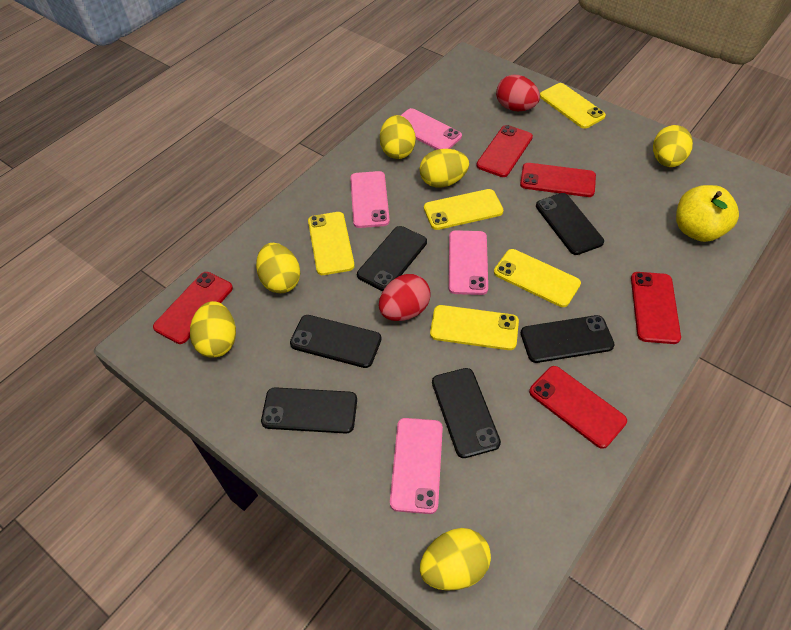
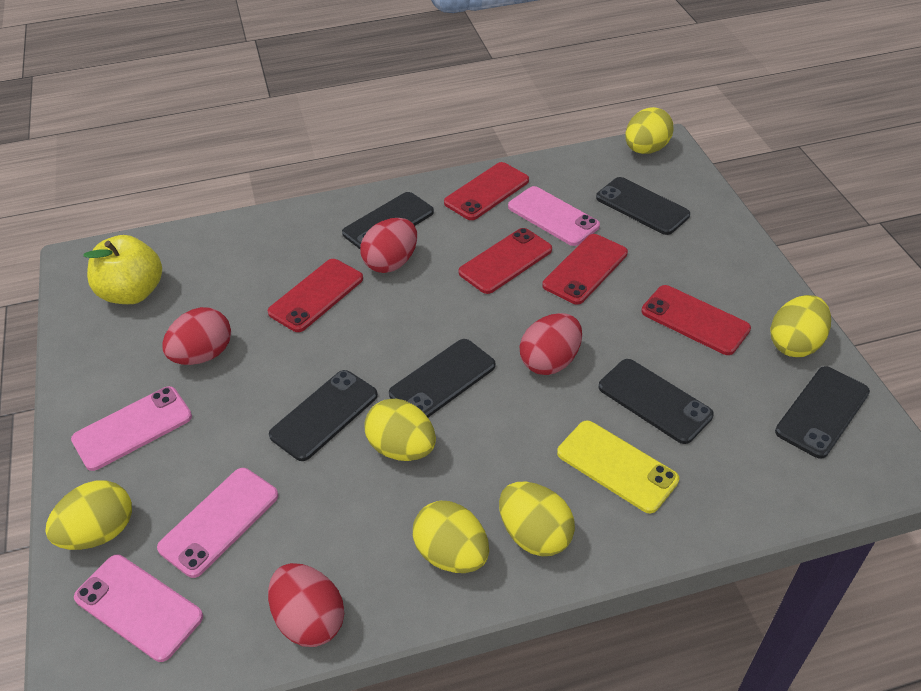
red egg: 2 -> 4
yellow phone: 5 -> 1

